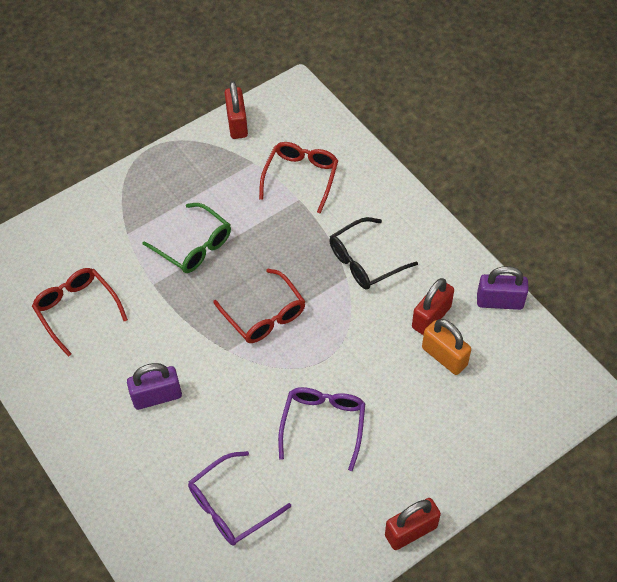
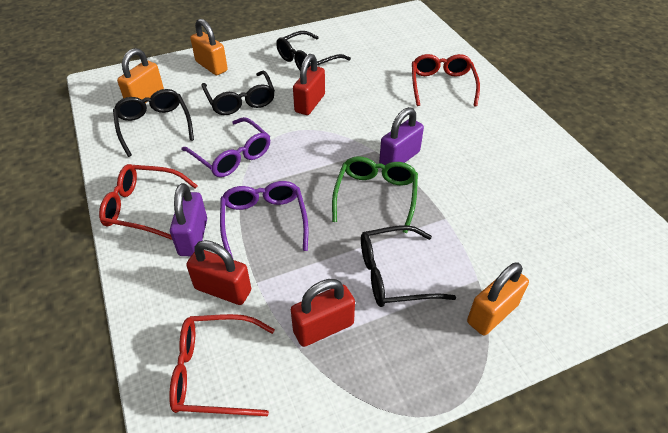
black glasses: 1 -> 4
orange padlock: 1 -> 3

